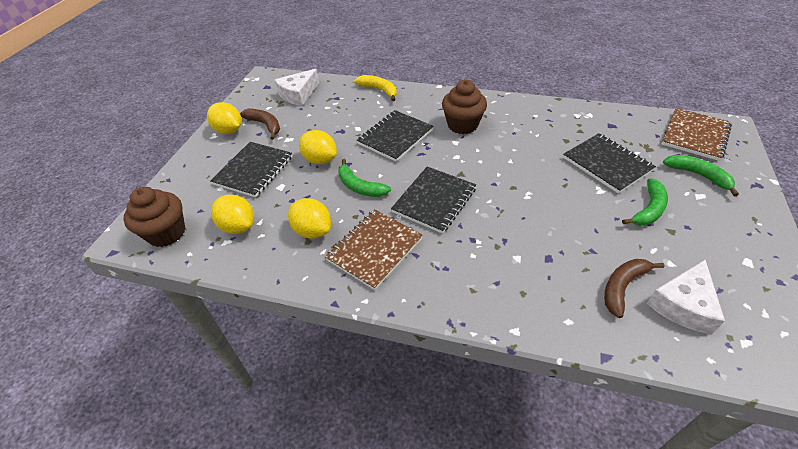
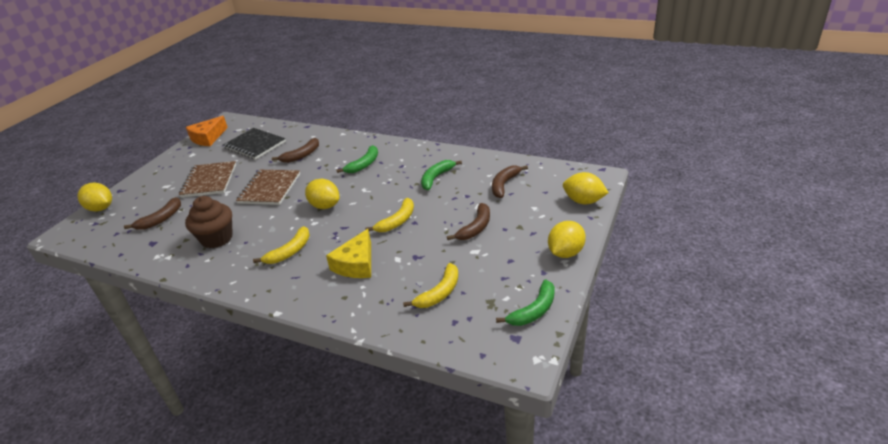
black notebook: 4 -> 1
brown banana: 2 -> 4
brown cupcake: 2 -> 1
orange cheese: 0 -> 1
white cheese: 2 -> 0
yellow banana: 1 -> 3
yellow cheese: 0 -> 1

